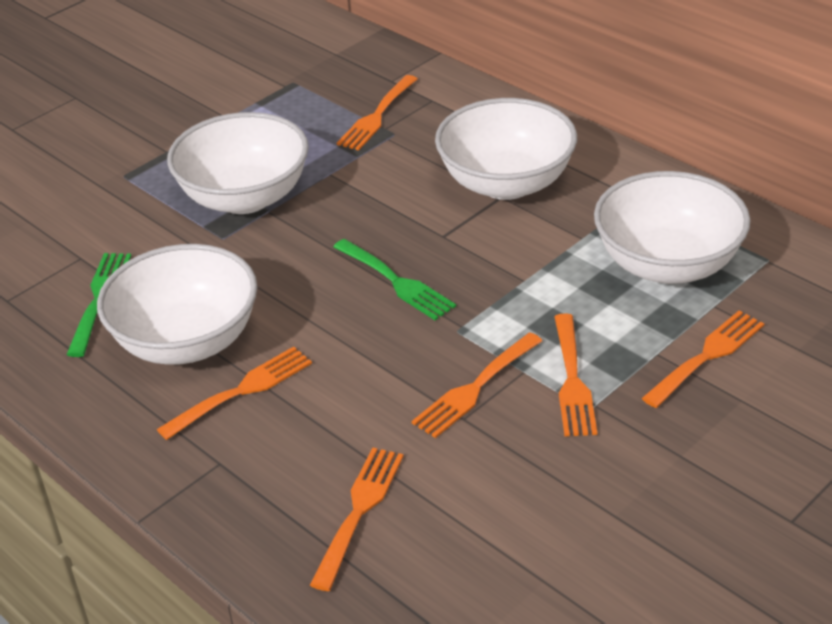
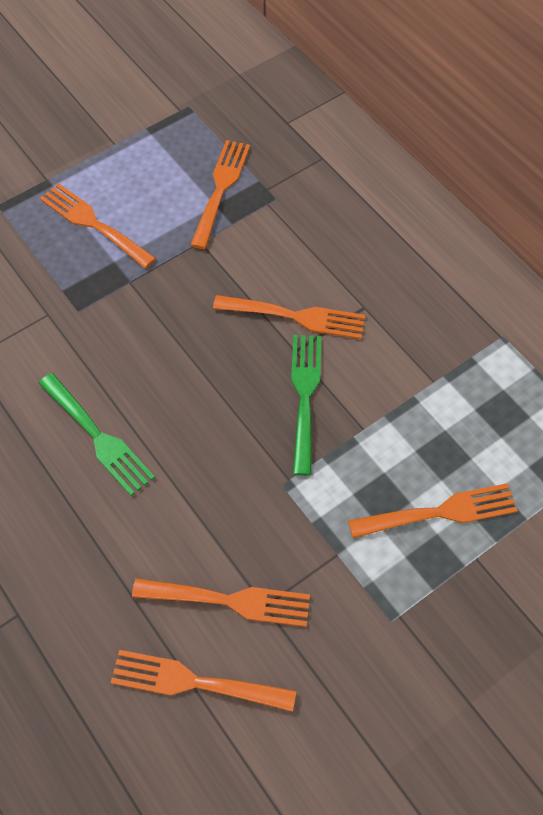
white bowl: 4 -> 0

